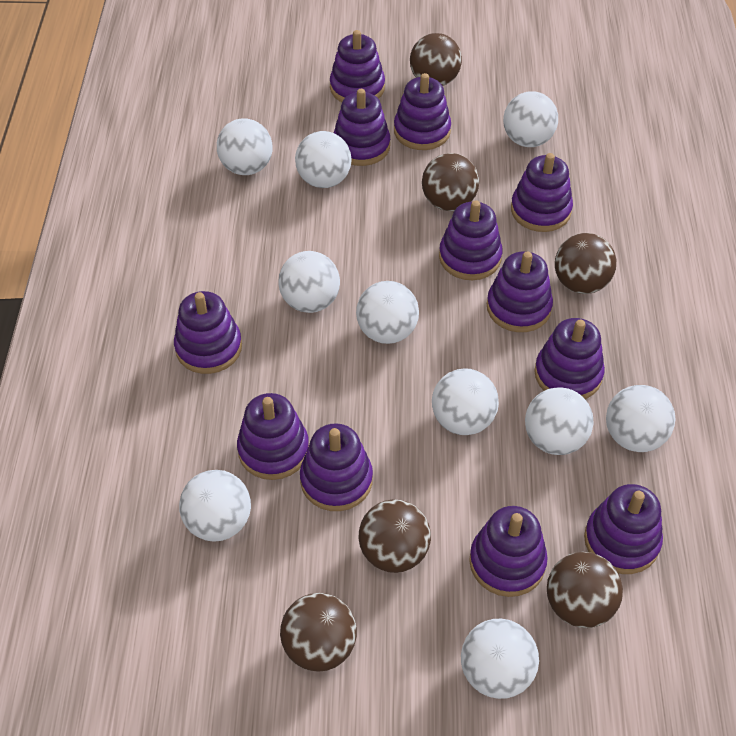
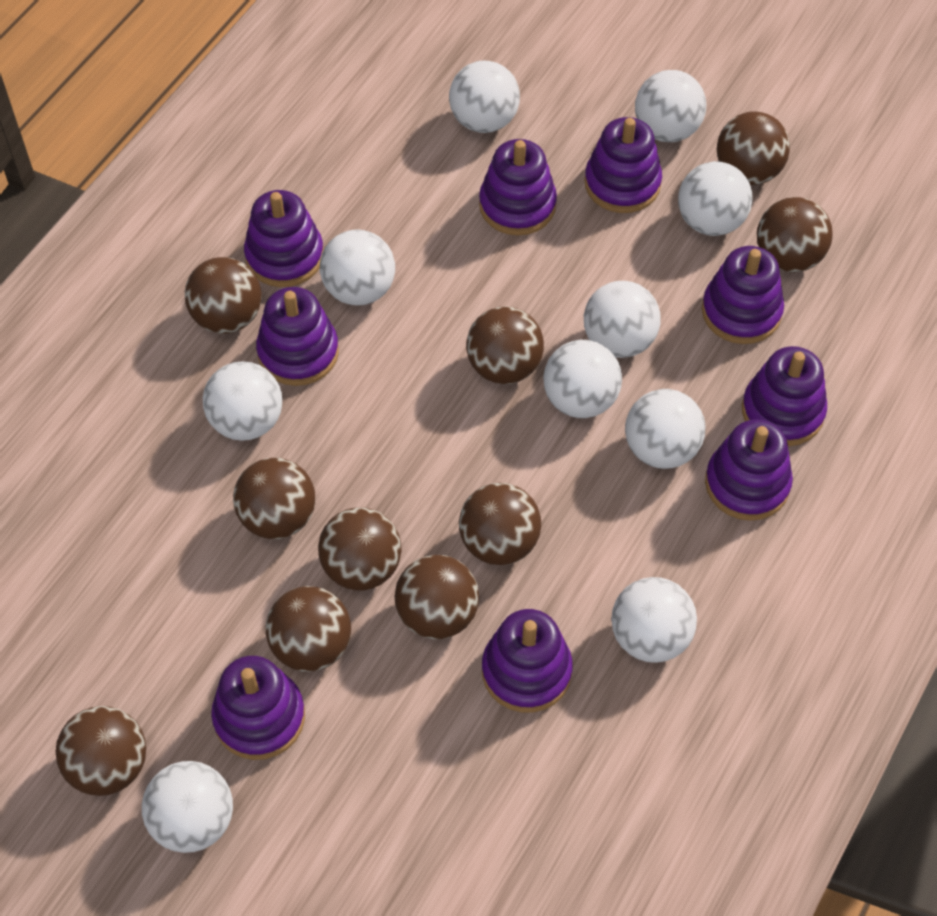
brown ball: 6 -> 10
purple stacking toy: 12 -> 9

